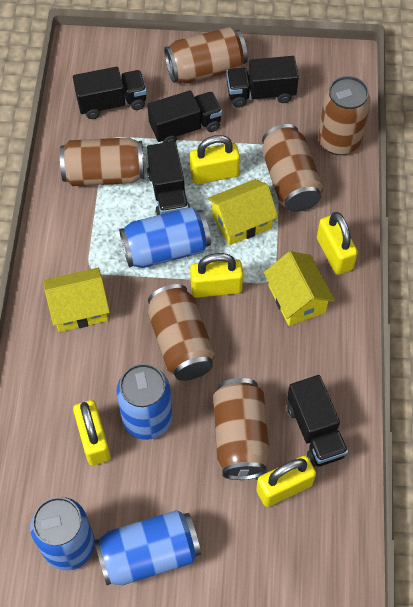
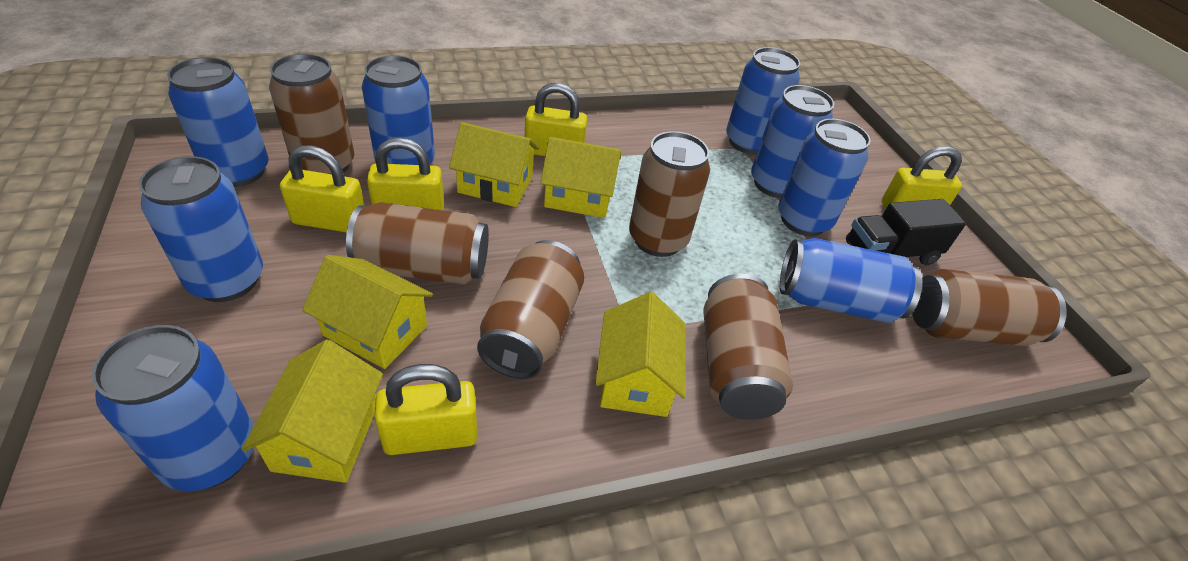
black truck: 5 -> 1
blue can: 4 -> 8
yellow house: 3 -> 5

